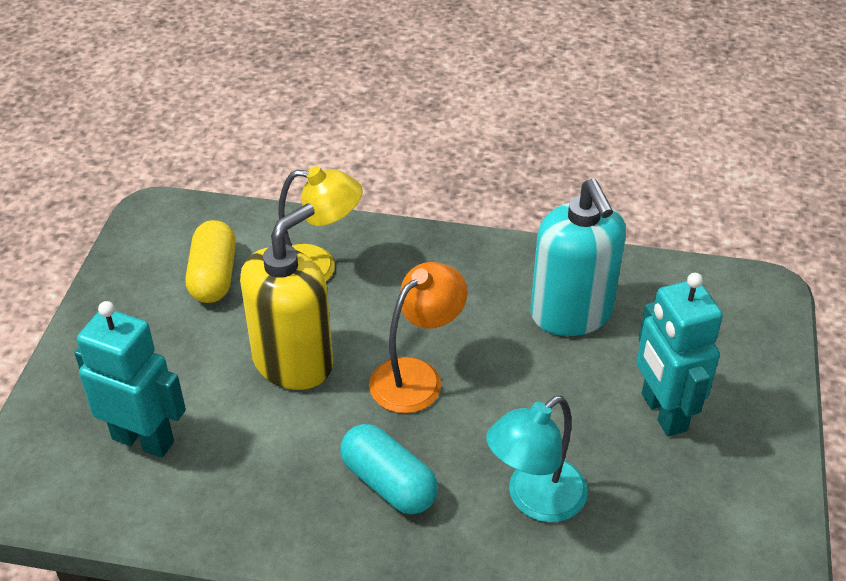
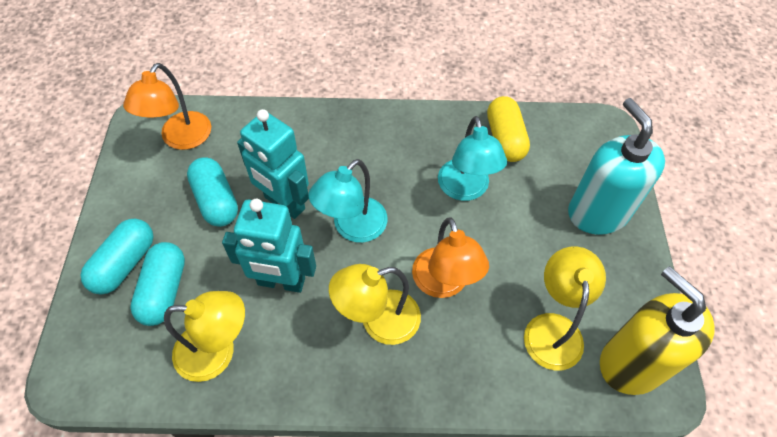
orange lamp: 1 -> 2
turquoise capsule: 1 -> 3
turquoise lamp: 1 -> 2
yellow lamp: 1 -> 3

